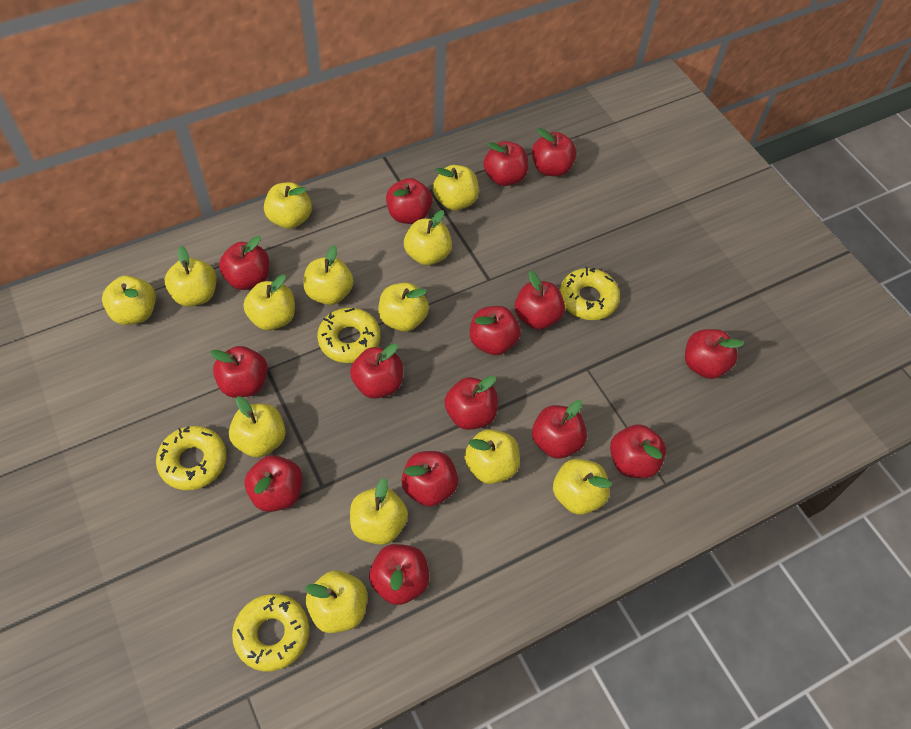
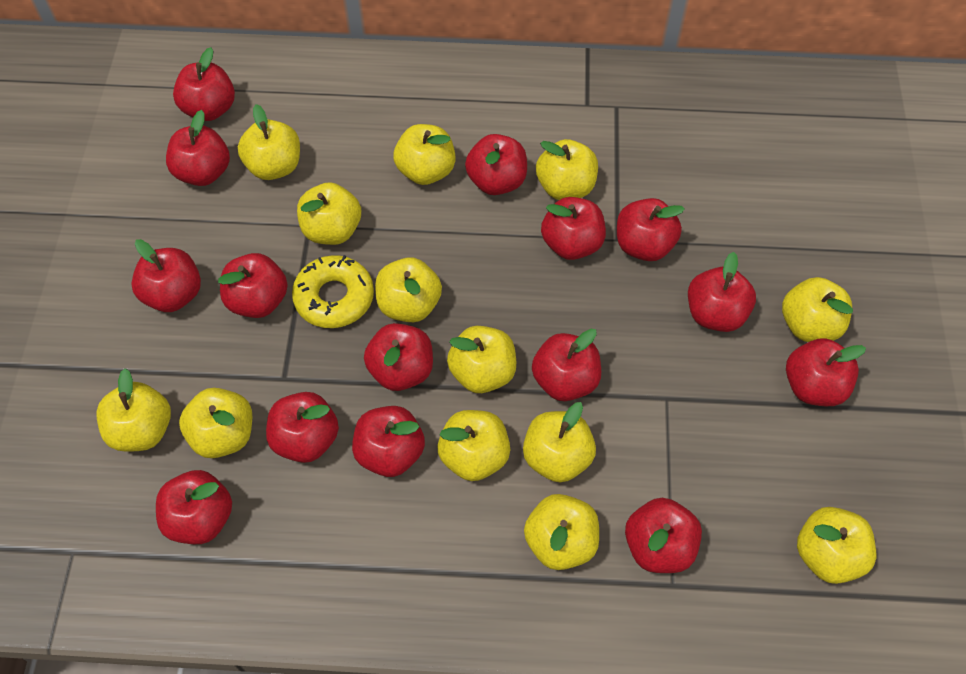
yellow donut: 4 -> 1

